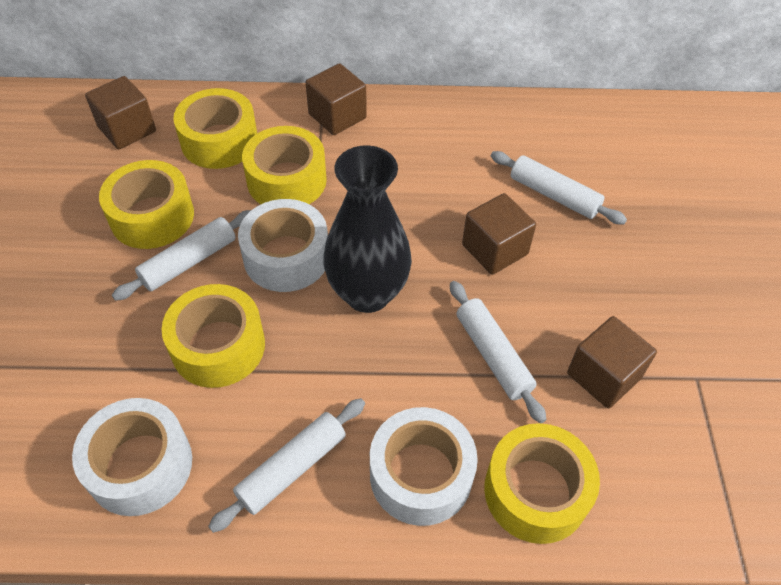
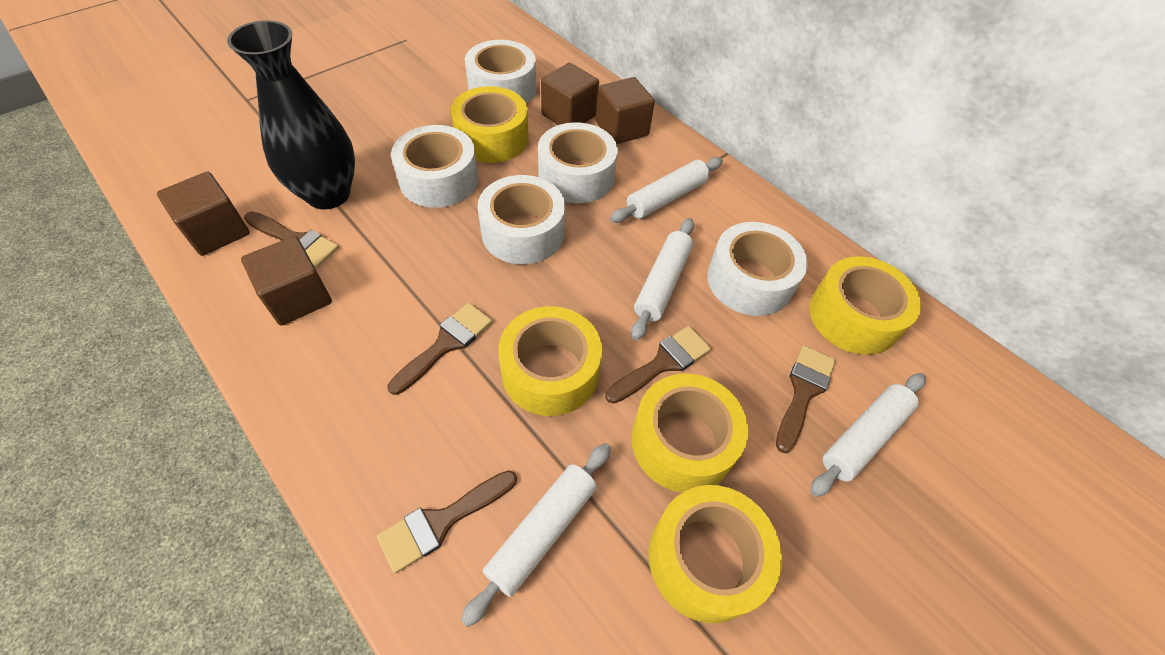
brown brush: 0 -> 5
white tape: 3 -> 5

